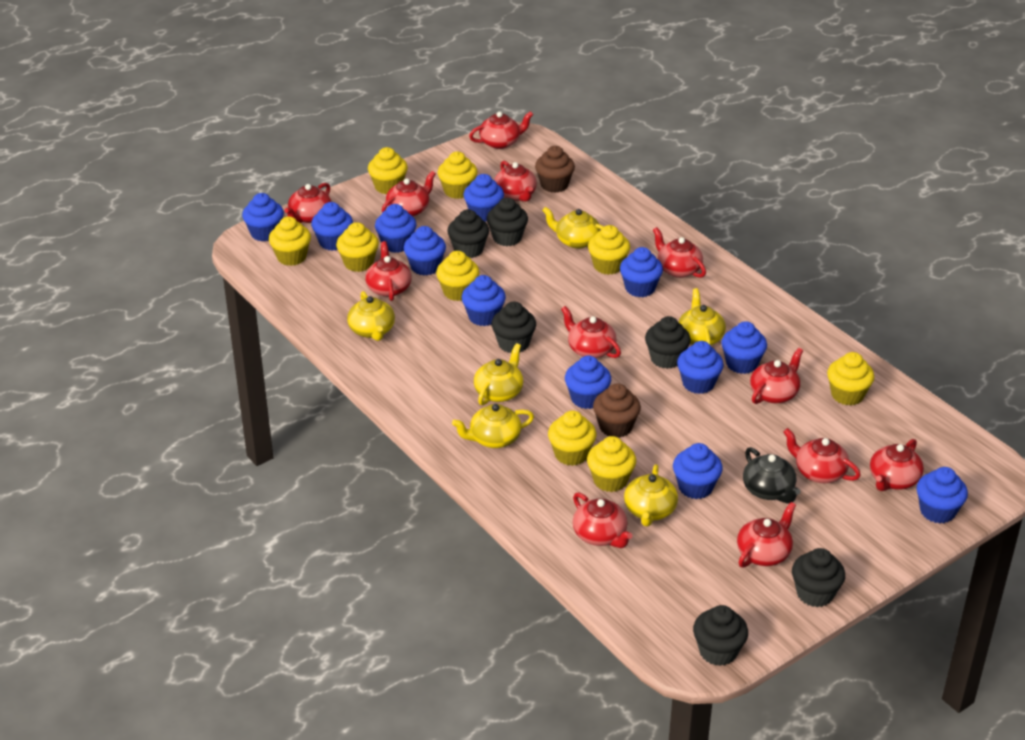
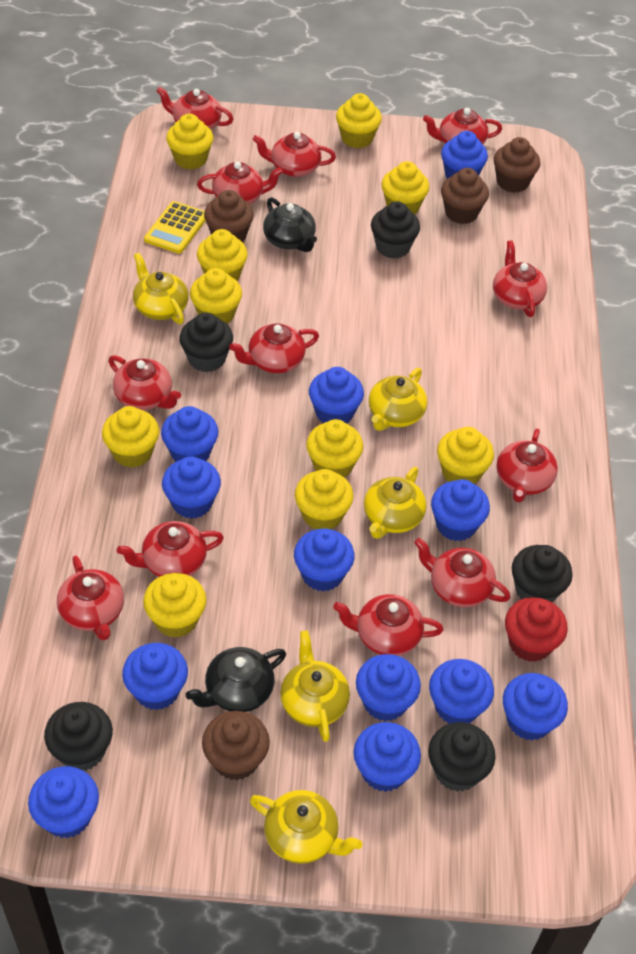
black cupcake: 6 -> 5
black teapot: 1 -> 2
brown cupcake: 2 -> 4
red cupcake: 0 -> 1
yellow calculator: 0 -> 1
yellow cupcake: 9 -> 10
yellow teapot: 6 -> 5

